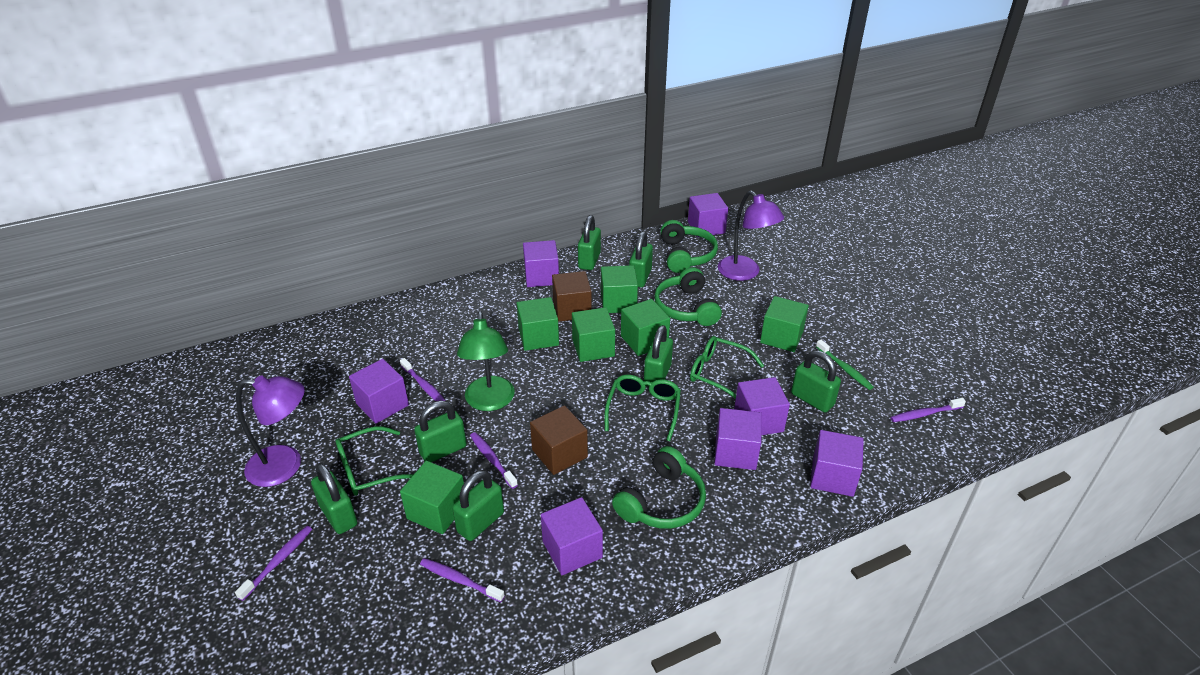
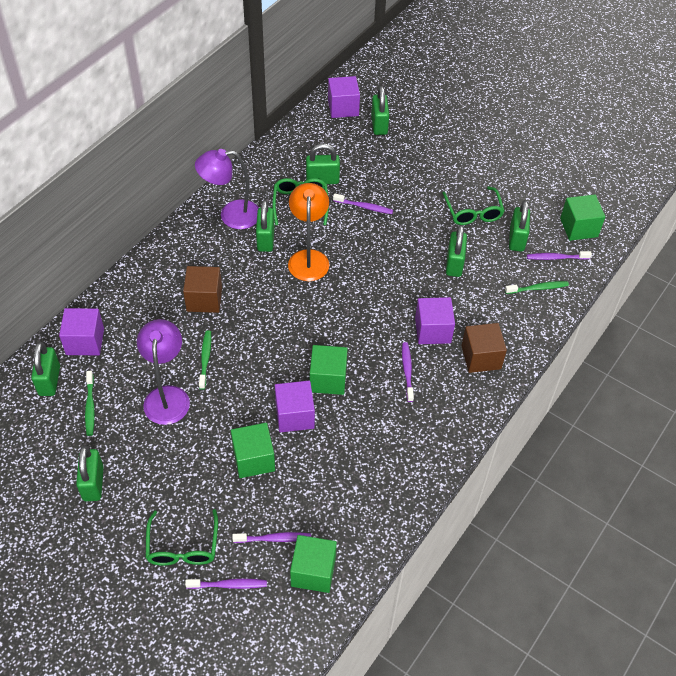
green cube: 6 -> 4
green headphones: 3 -> 0
green lamp: 1 -> 0
green toothbrush: 1 -> 3
orange lamp: 0 -> 1
purple cube: 7 -> 4

